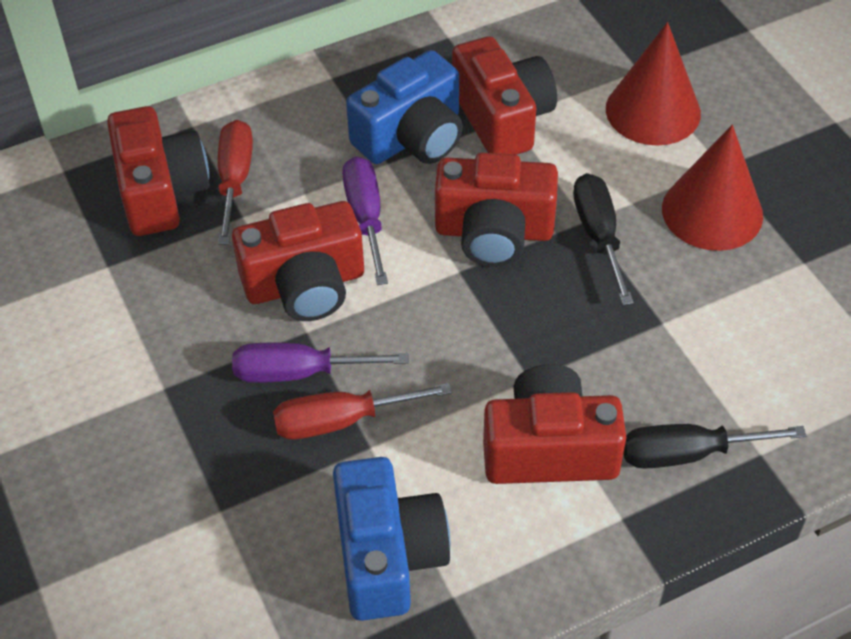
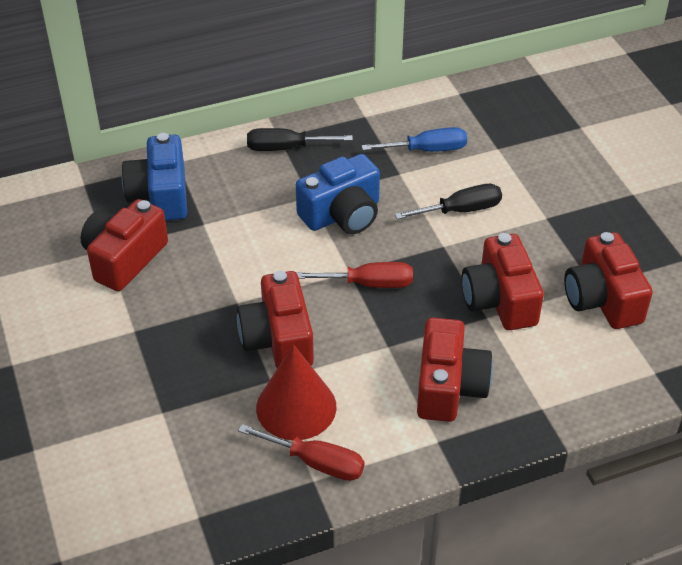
blue screwdriver: 0 -> 1
purple screwdriver: 2 -> 0
red cone: 2 -> 1

